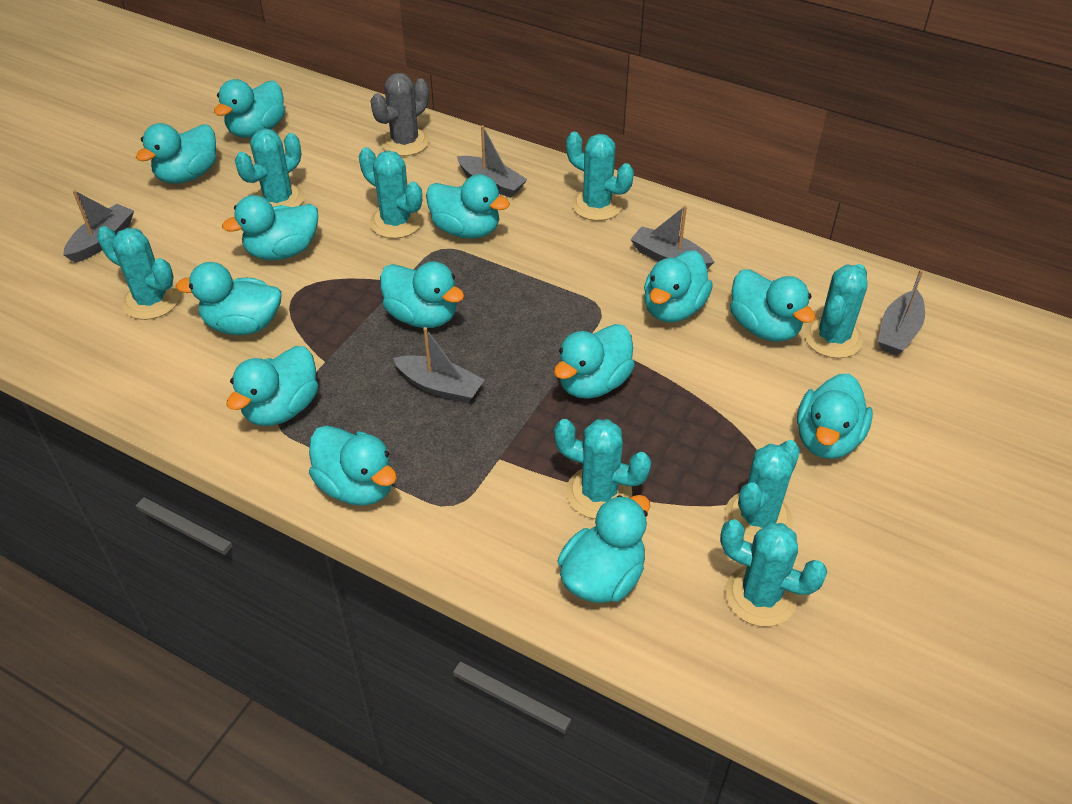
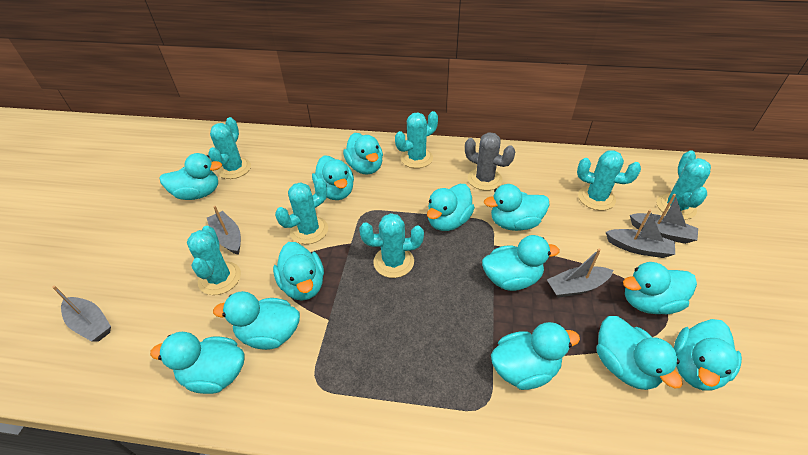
turquoise cactus: 8 -> 7

